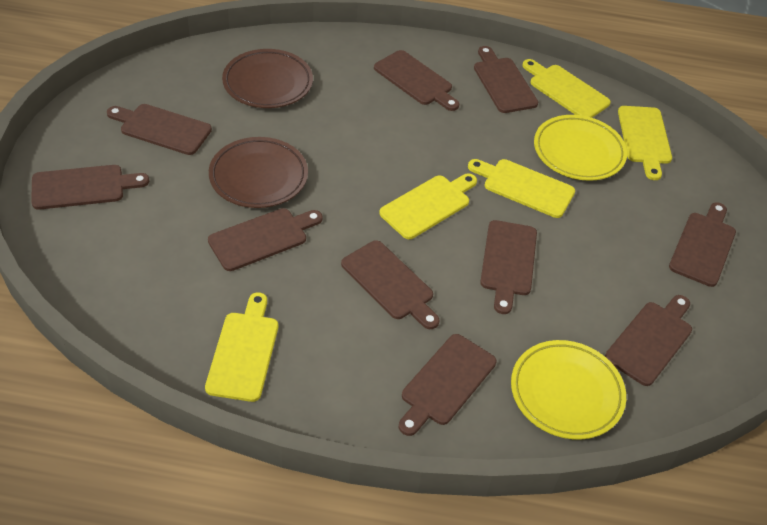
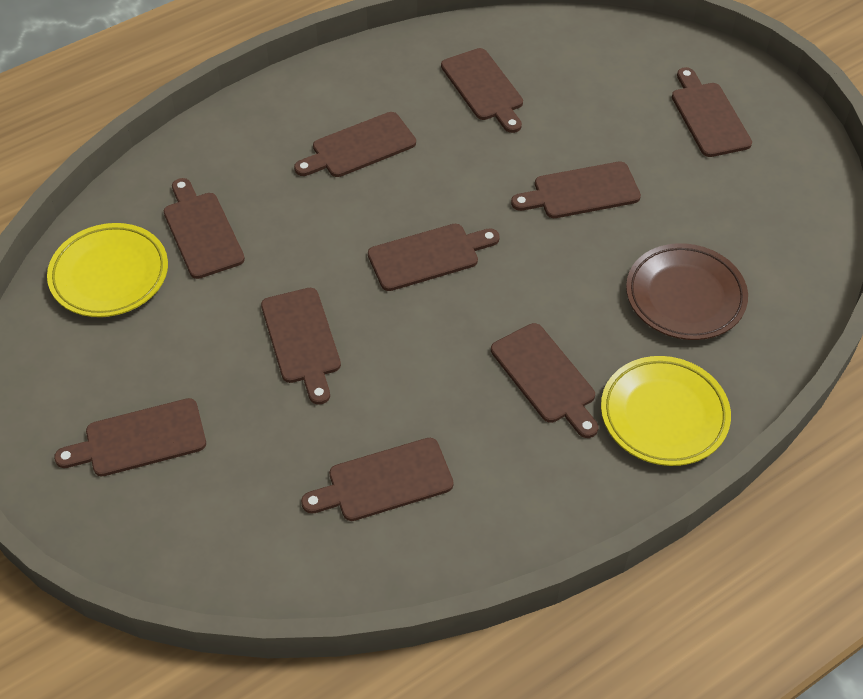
brown plate: 2 -> 1
yellow cutting board: 5 -> 0

